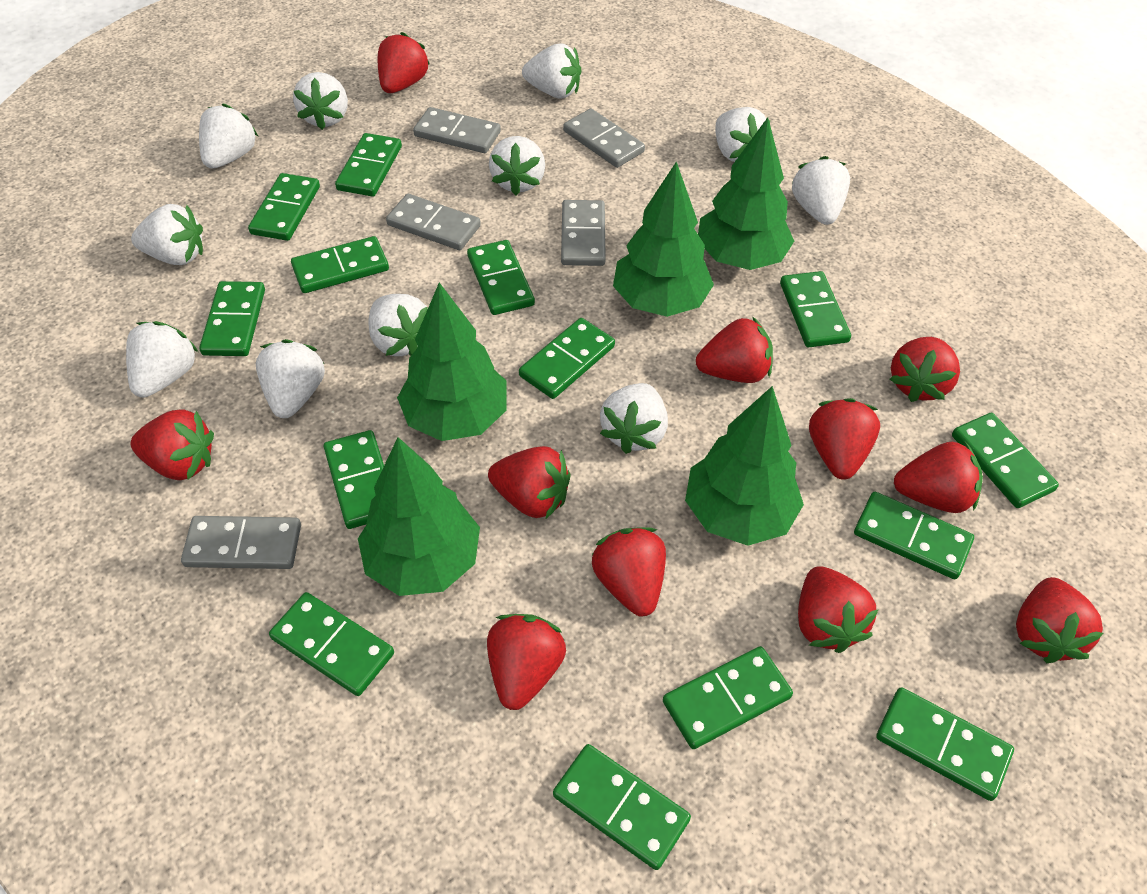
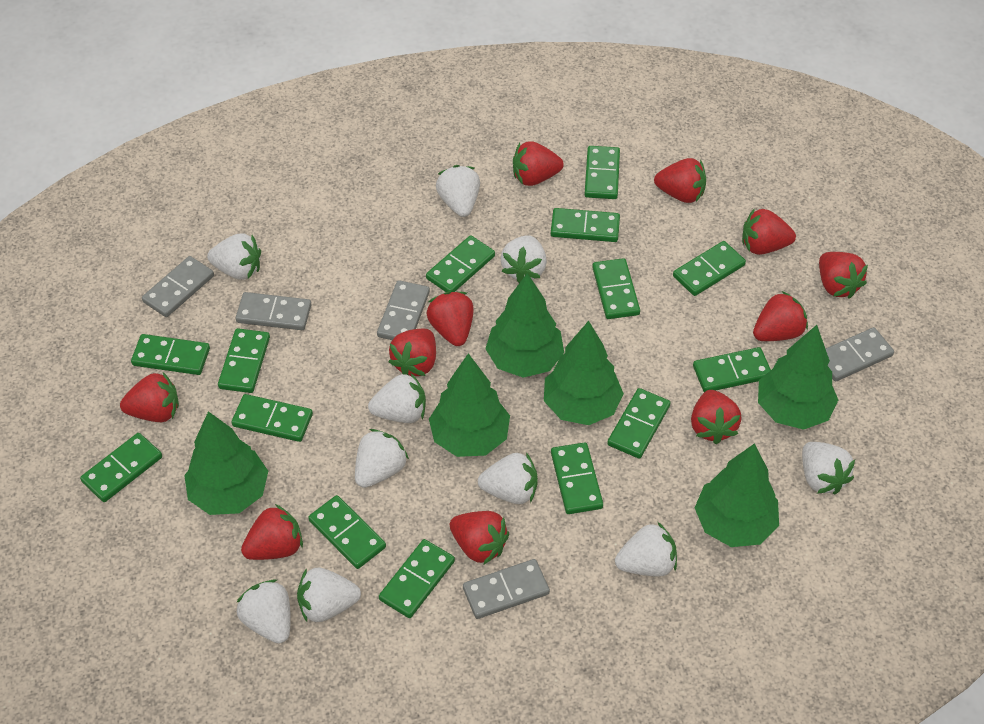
green tree: 5 -> 6
white strawberry: 11 -> 10

